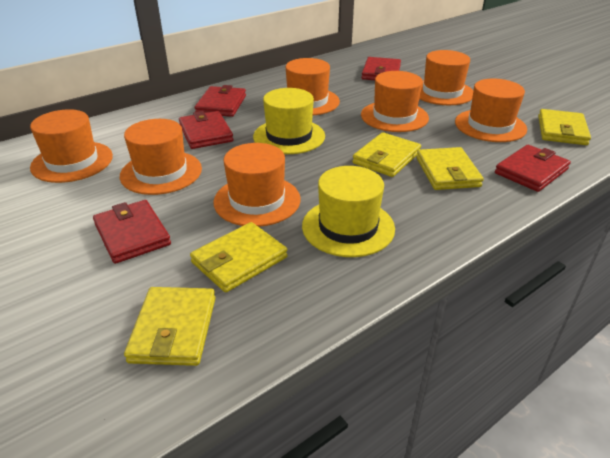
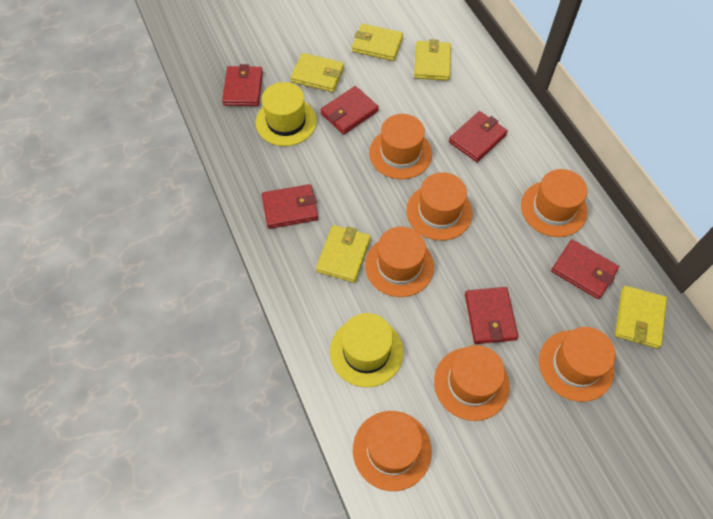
red wallet: 5 -> 6

